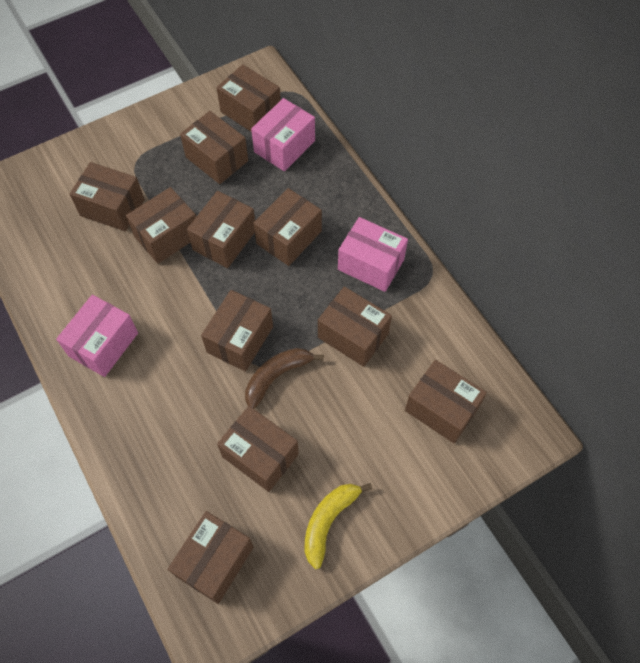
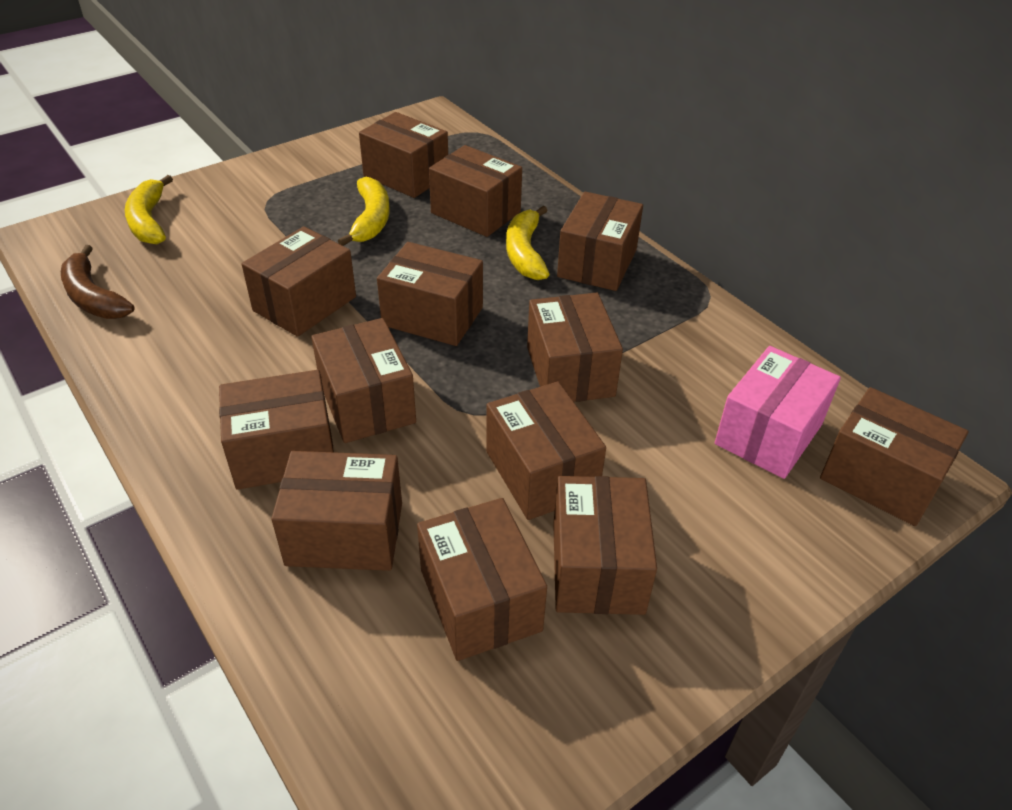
brown box: 11 -> 13
pink box: 3 -> 1
yellow banana: 1 -> 3

